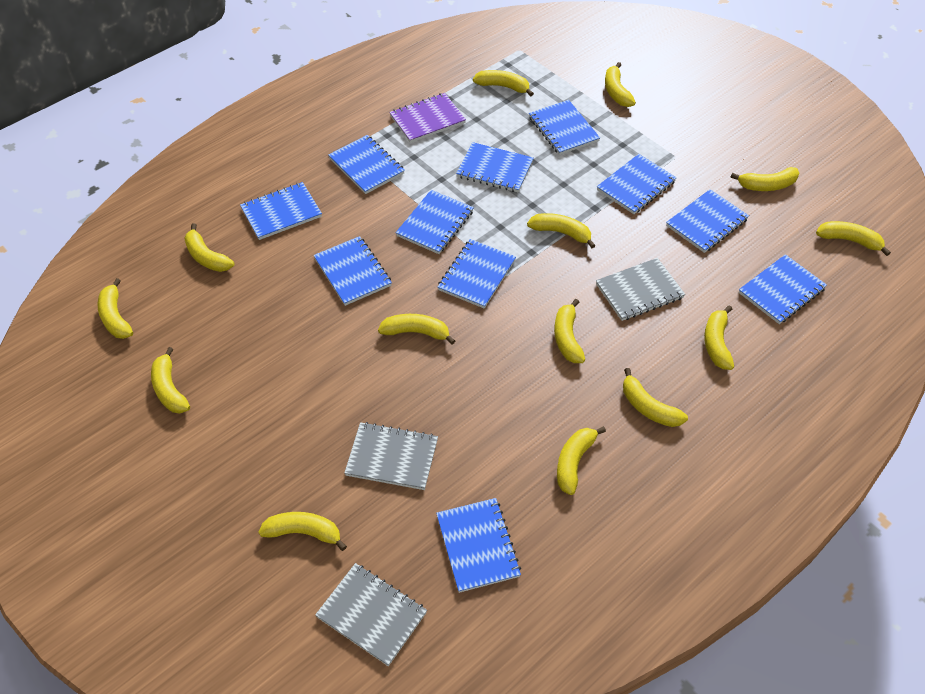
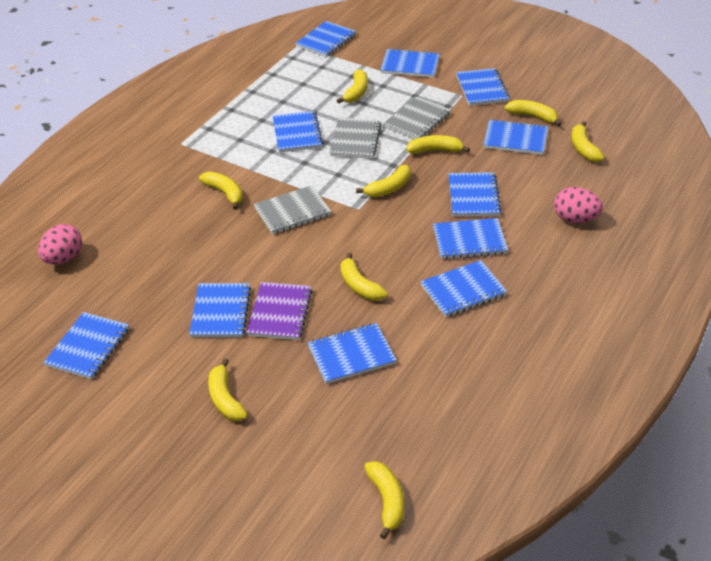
pink egg: 0 -> 2
yellow banana: 14 -> 9

